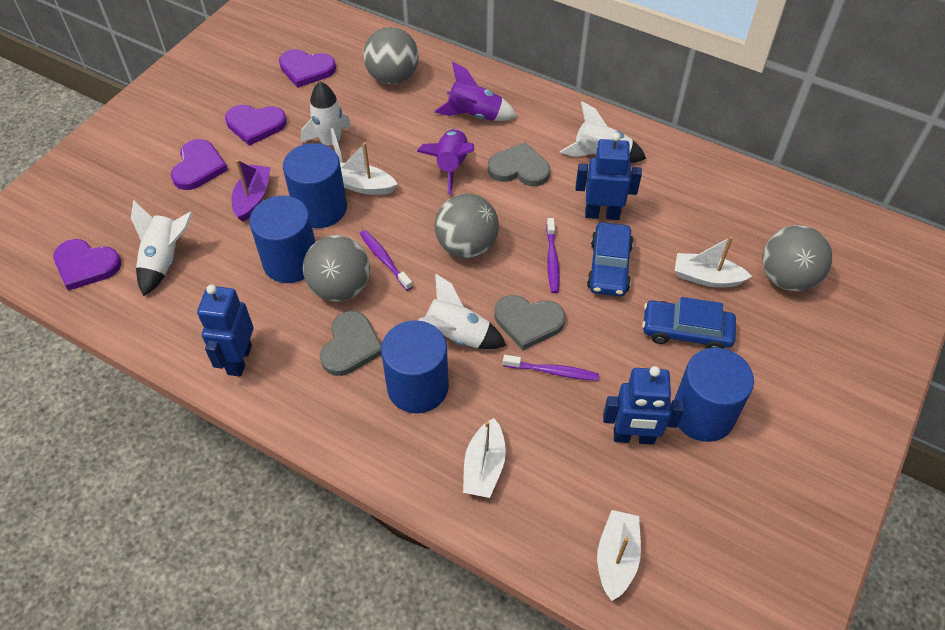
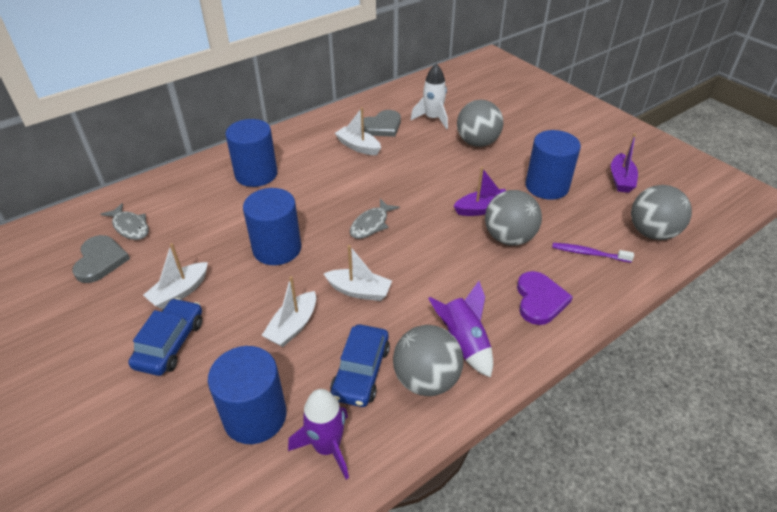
blue robot: 3 -> 0
grey fish: 0 -> 2
grey heart: 3 -> 2
purple boat: 1 -> 2
purple heart: 4 -> 1
purple toothbrush: 3 -> 1
white rocket: 4 -> 1

